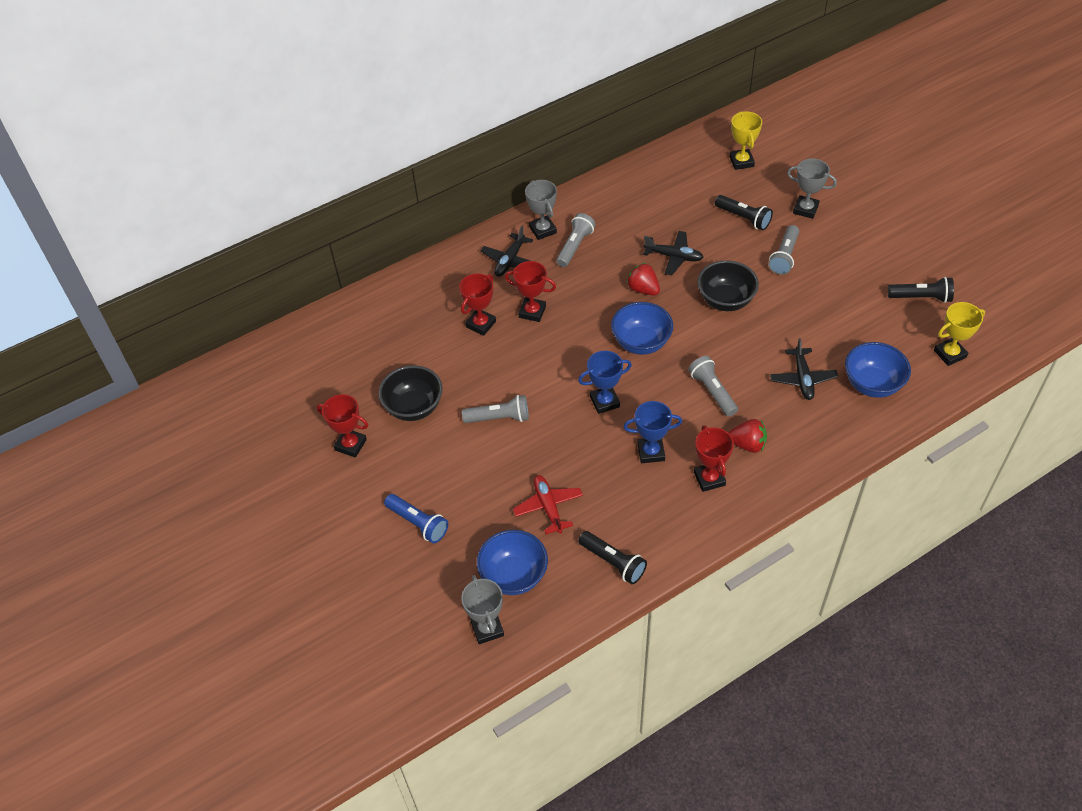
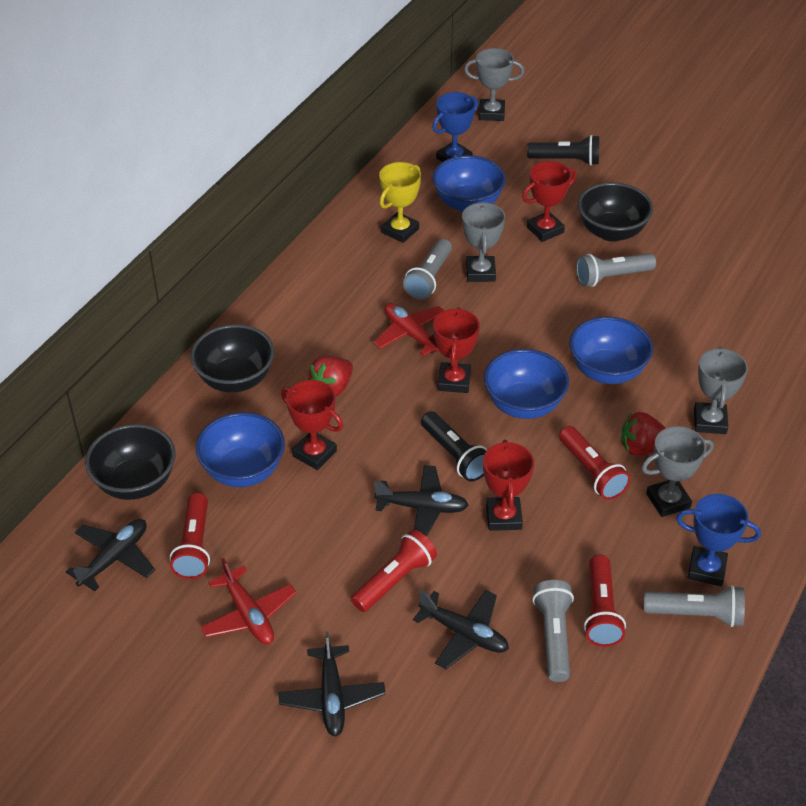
black bowl: 2 -> 3
black flashlight: 3 -> 2
black plane: 3 -> 4
blue bowl: 3 -> 4
blue flashlight: 1 -> 0
grey trophy: 3 -> 4
red flashlight: 0 -> 4
red plane: 1 -> 2
yellow trophy: 2 -> 1

